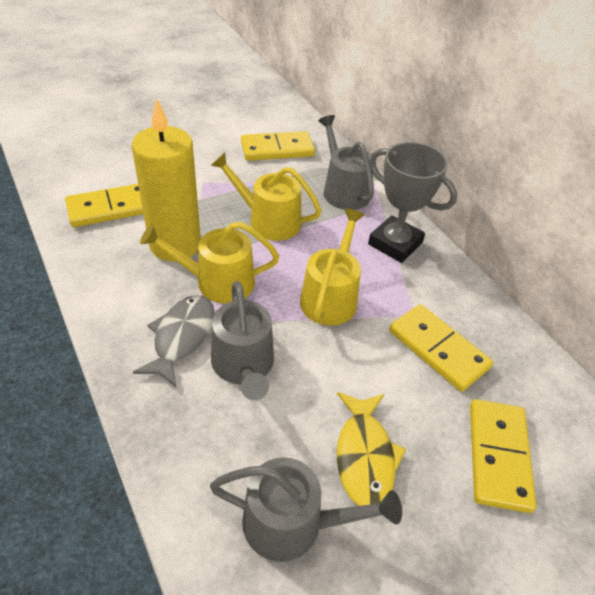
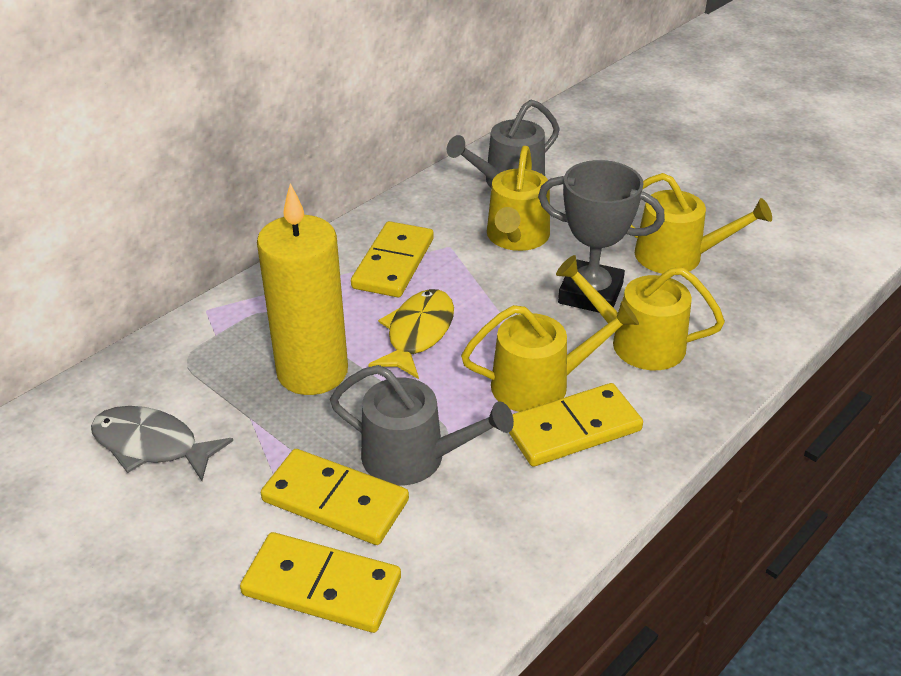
grey watering can: 3 -> 2
yellow watering can: 3 -> 4

